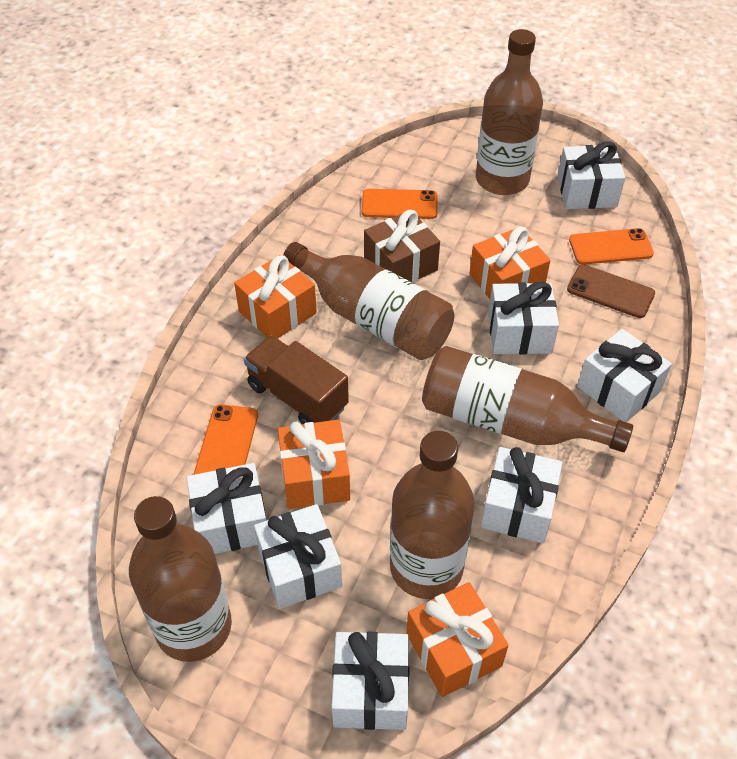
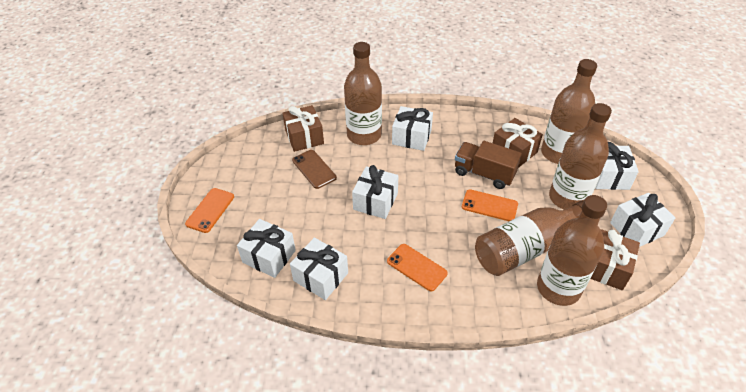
brown gift: 1 -> 3
orange gift: 4 -> 0
white gift: 7 -> 6

